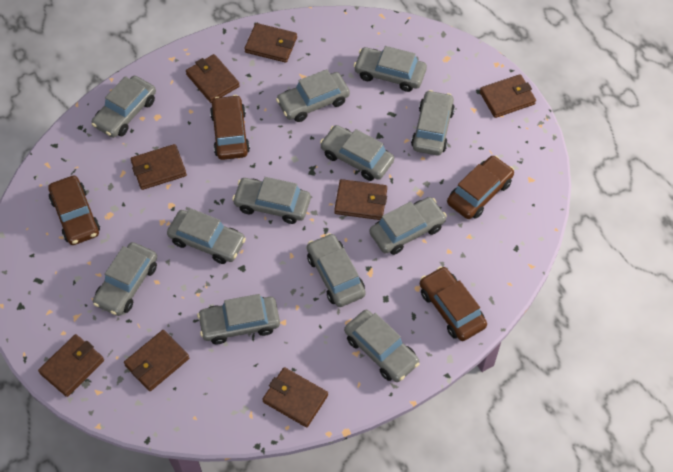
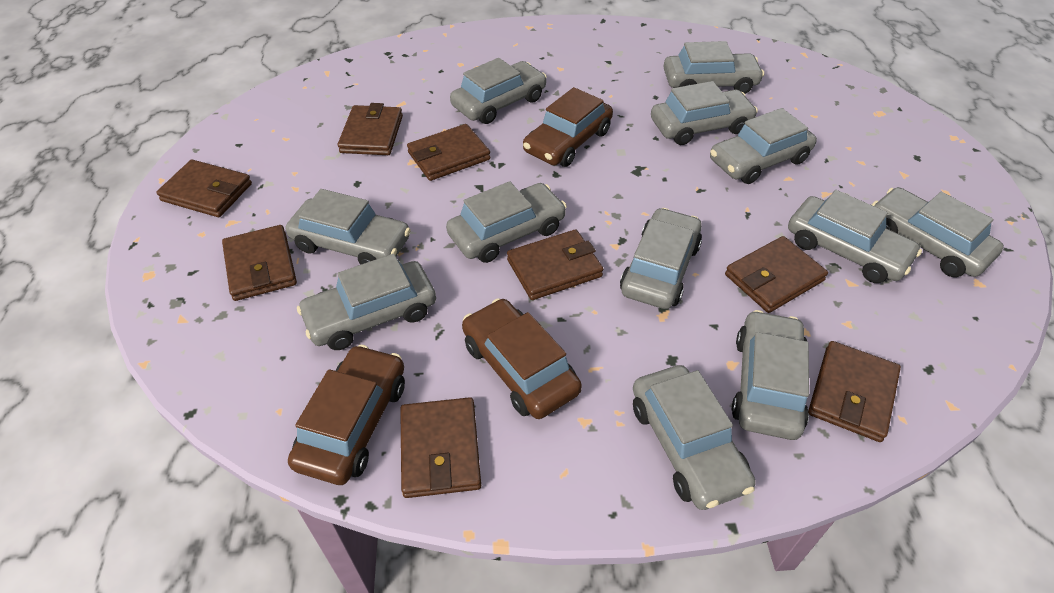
brown car: 4 -> 3

